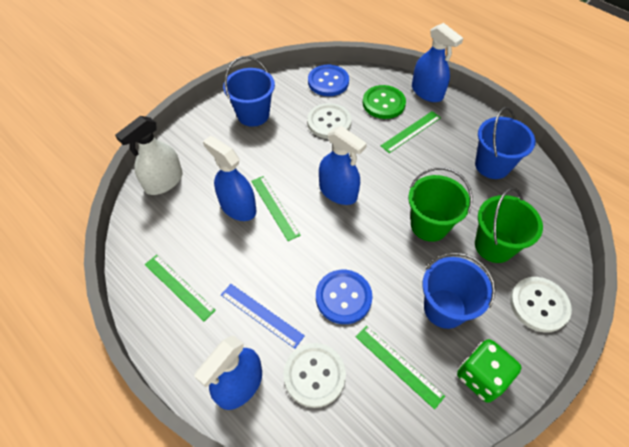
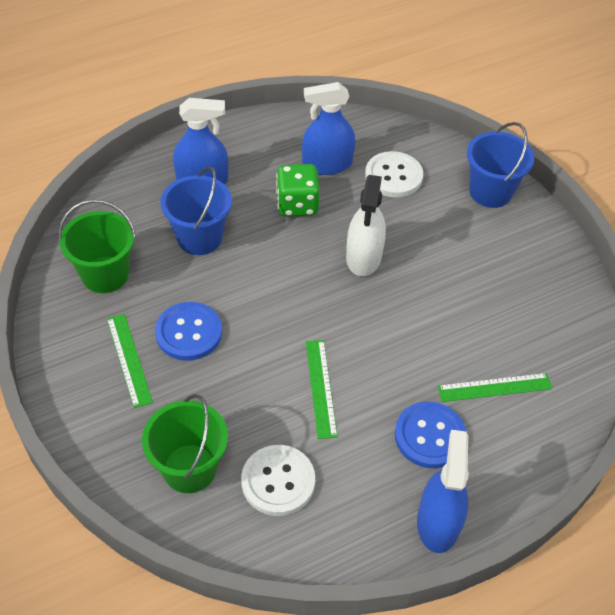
blue bucket: 3 -> 2
blue ruler: 1 -> 0
blue spray bottle: 4 -> 3
green button: 1 -> 0
green ruler: 4 -> 3
white button: 3 -> 2

